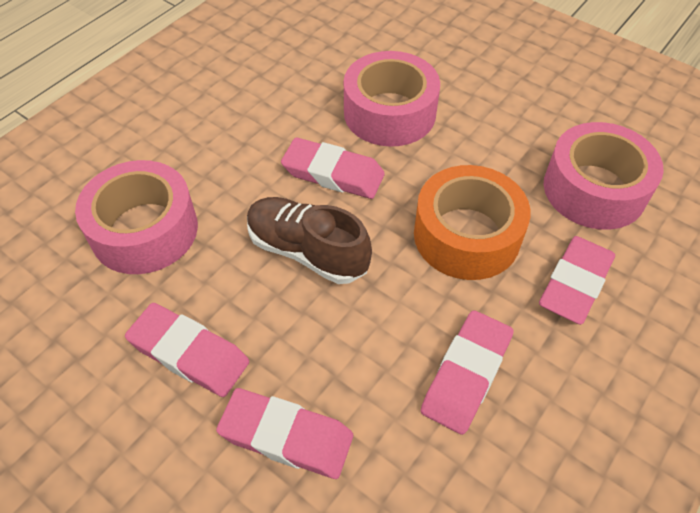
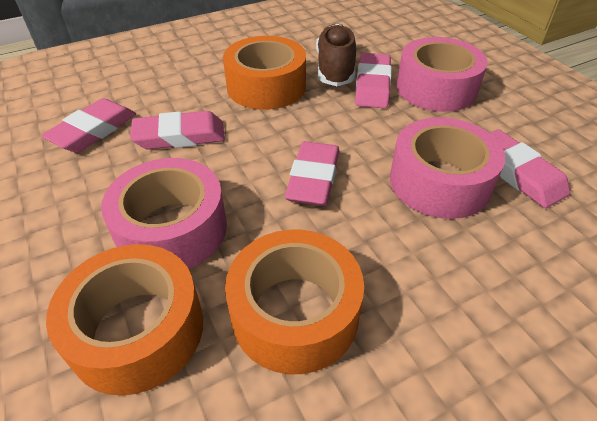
orange tape: 1 -> 3

